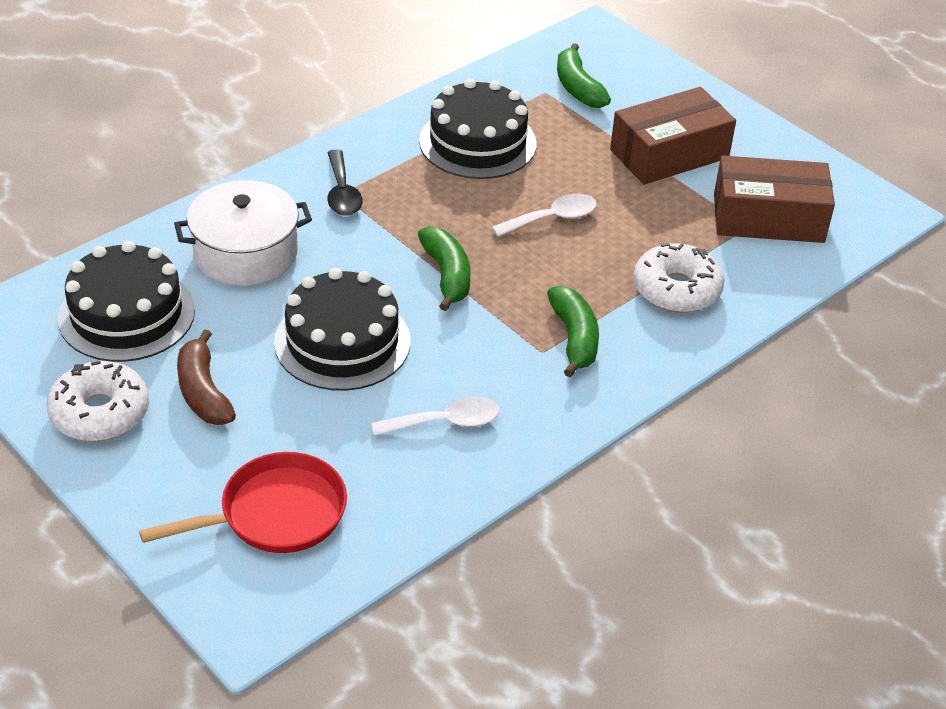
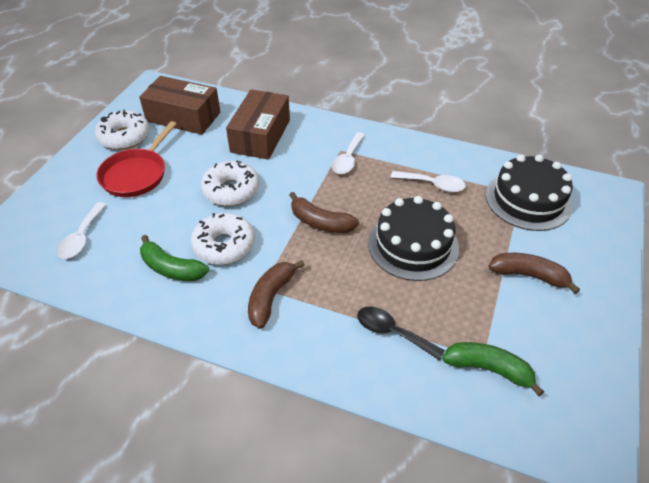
black cake: 3 -> 2
brown banana: 1 -> 3
green banana: 3 -> 2
white donut: 2 -> 3
white pot: 1 -> 0
white spoon: 2 -> 3

